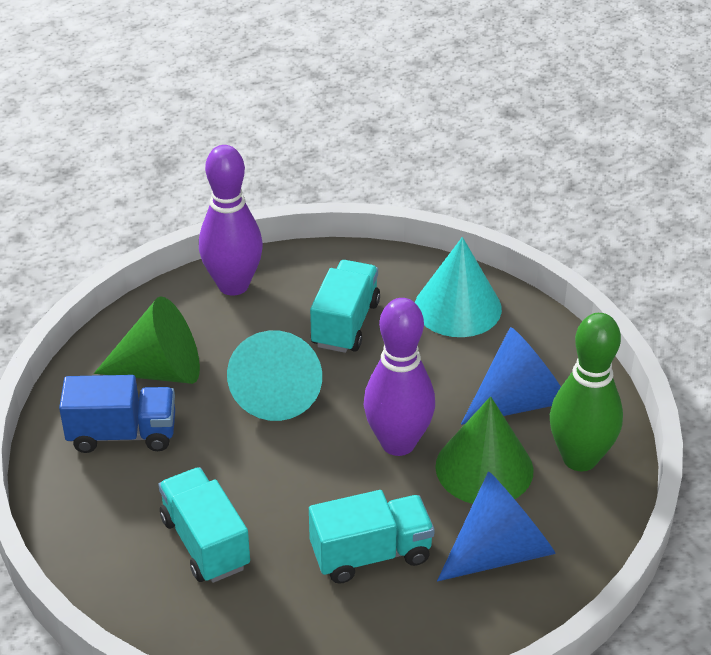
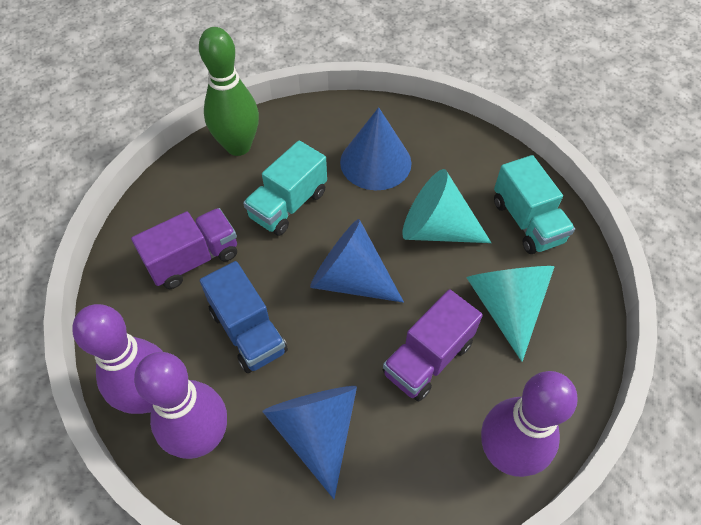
blue cone: 2 -> 3
green cone: 2 -> 0
purple bowling pin: 2 -> 3
purple truck: 0 -> 2
turquoise truck: 3 -> 2

